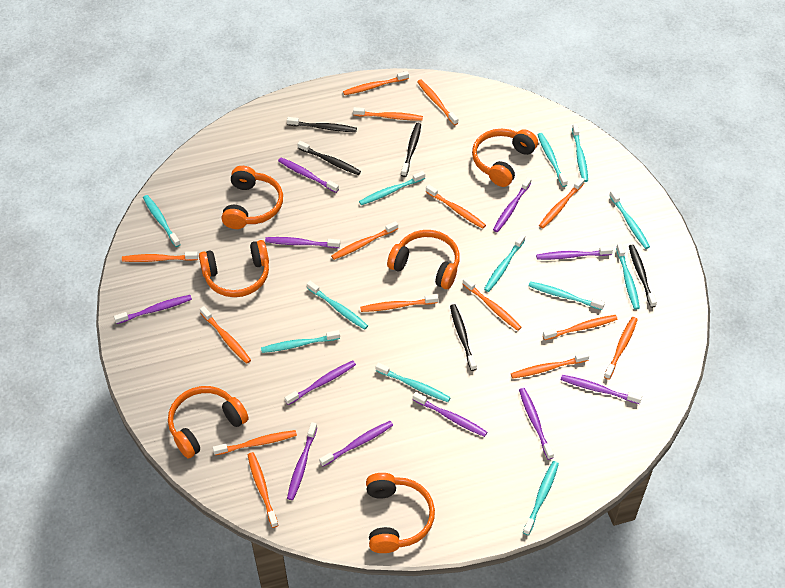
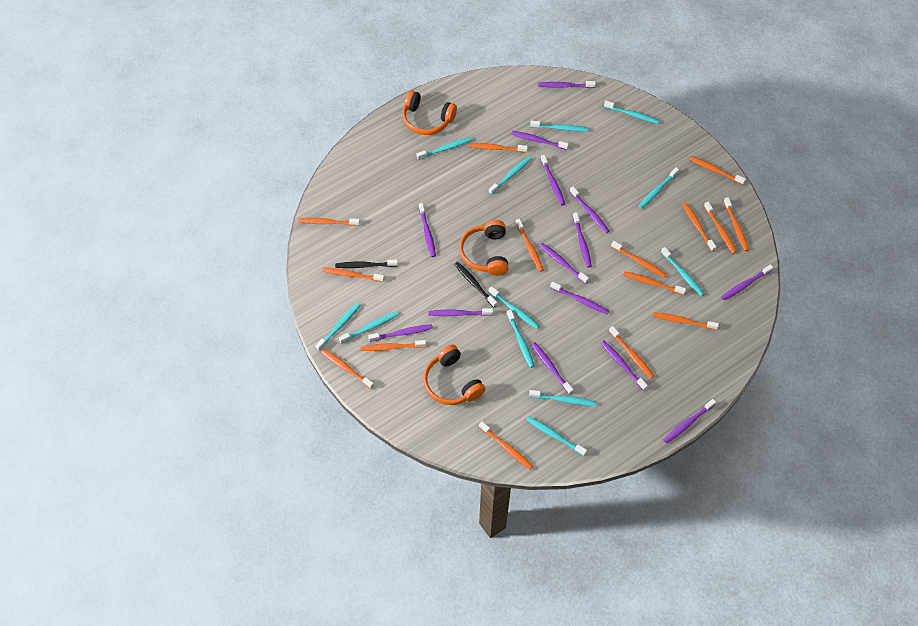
black toothbrush: 5 -> 2
orange headphones: 6 -> 3
purple toothbrush: 11 -> 14

